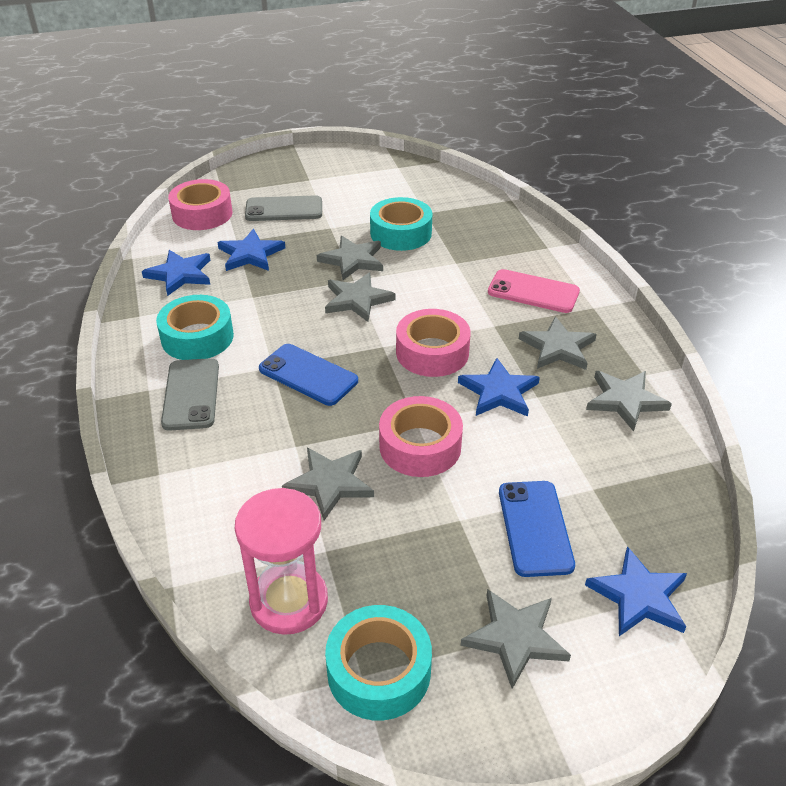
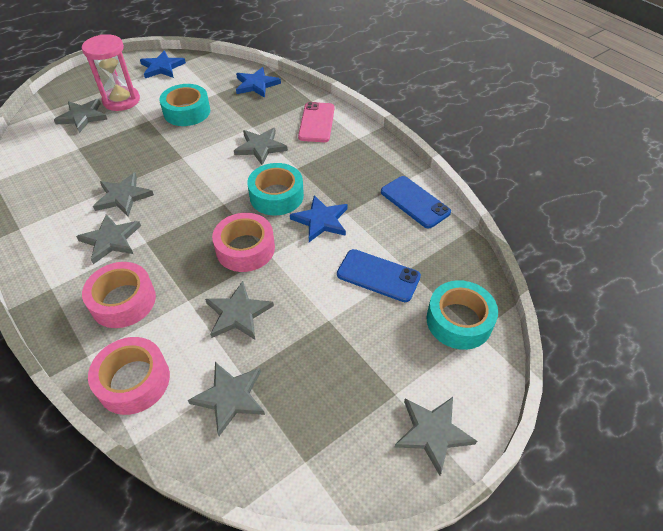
blue star: 4 -> 3
grey phone: 2 -> 0
grey star: 6 -> 7

